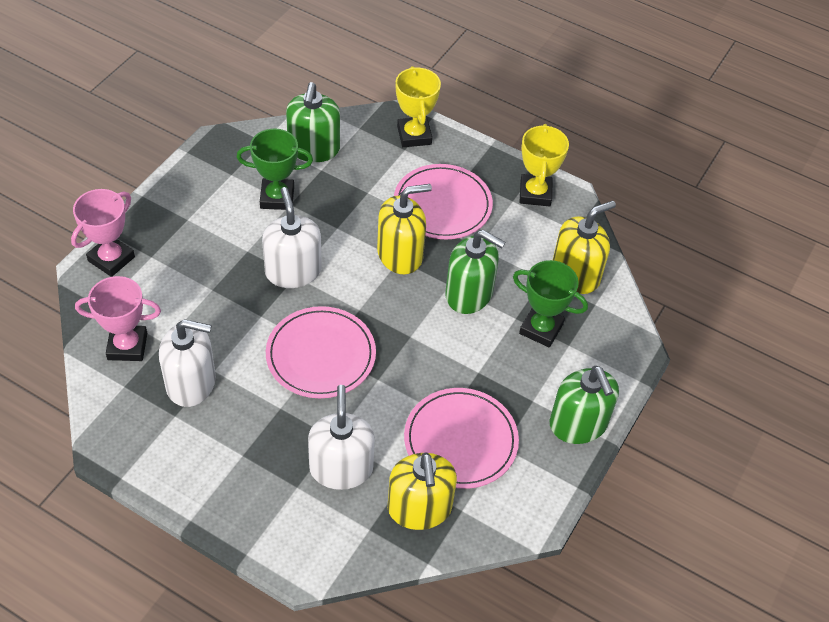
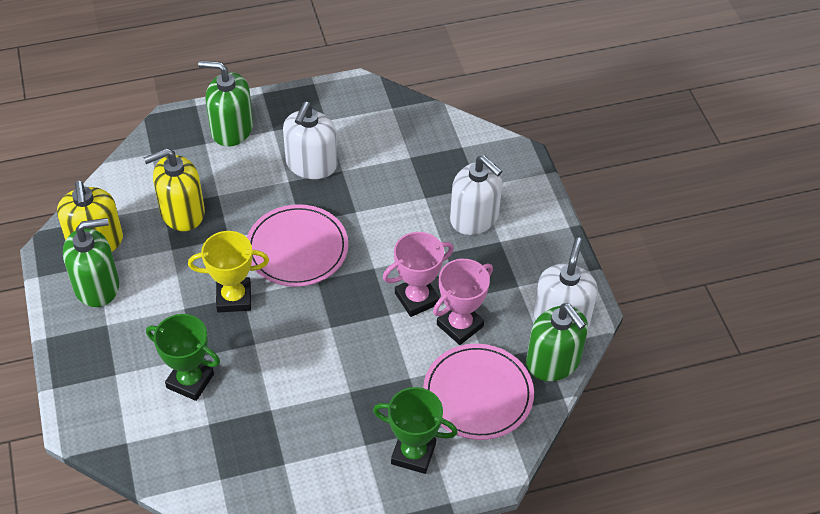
pink plate: 3 -> 2
yellow soap dispenser: 3 -> 2
yellow trophy: 2 -> 1

